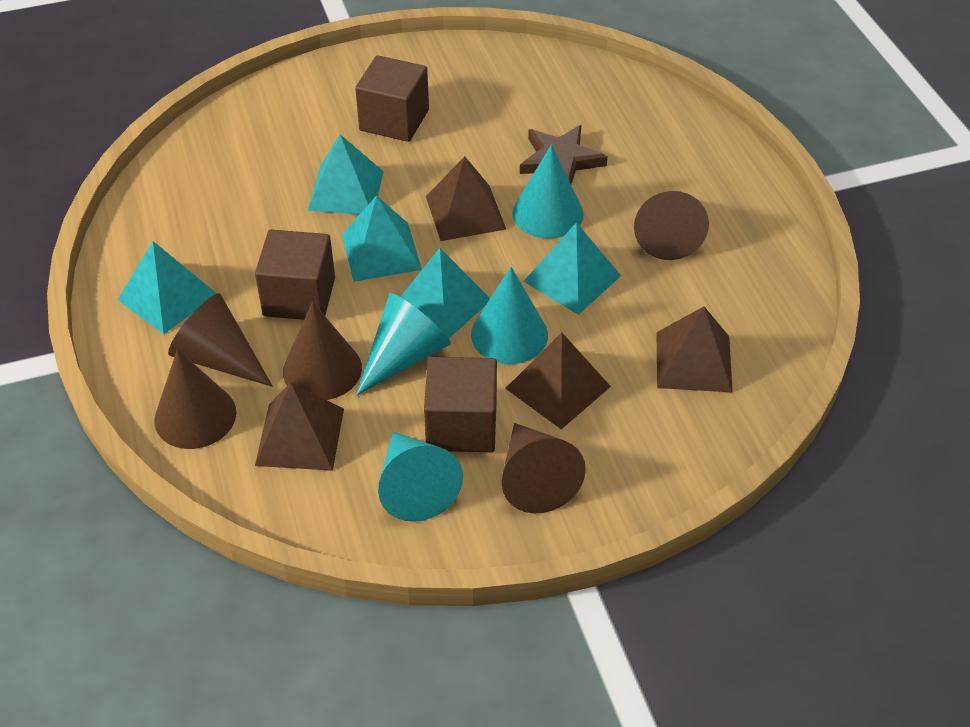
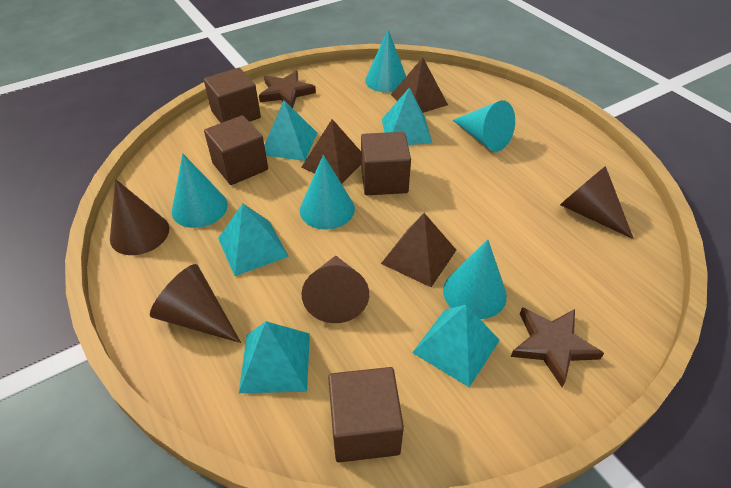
brown cone: 5 -> 4
brown cube: 3 -> 4
brown pyramid: 4 -> 3
brown star: 1 -> 2
turquoise cone: 4 -> 5

